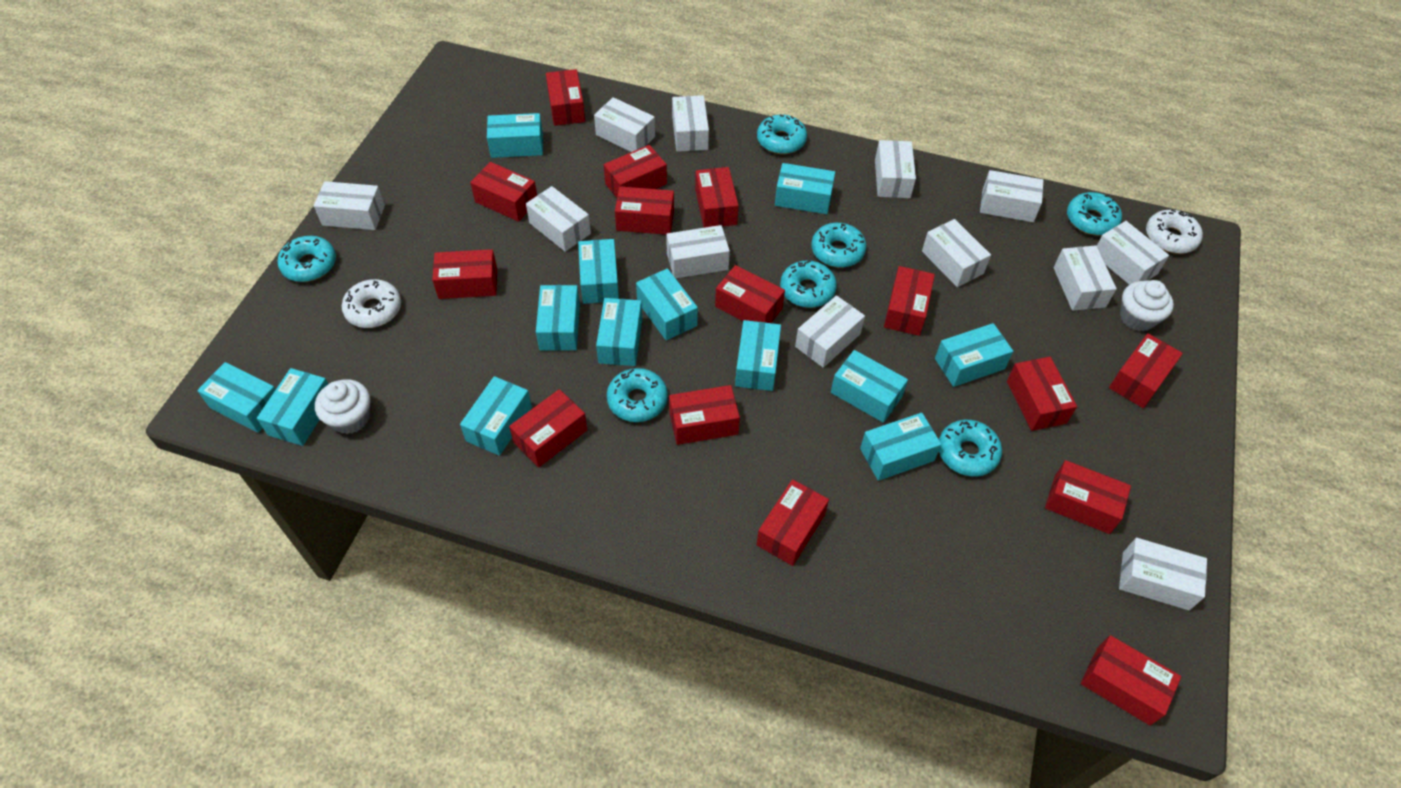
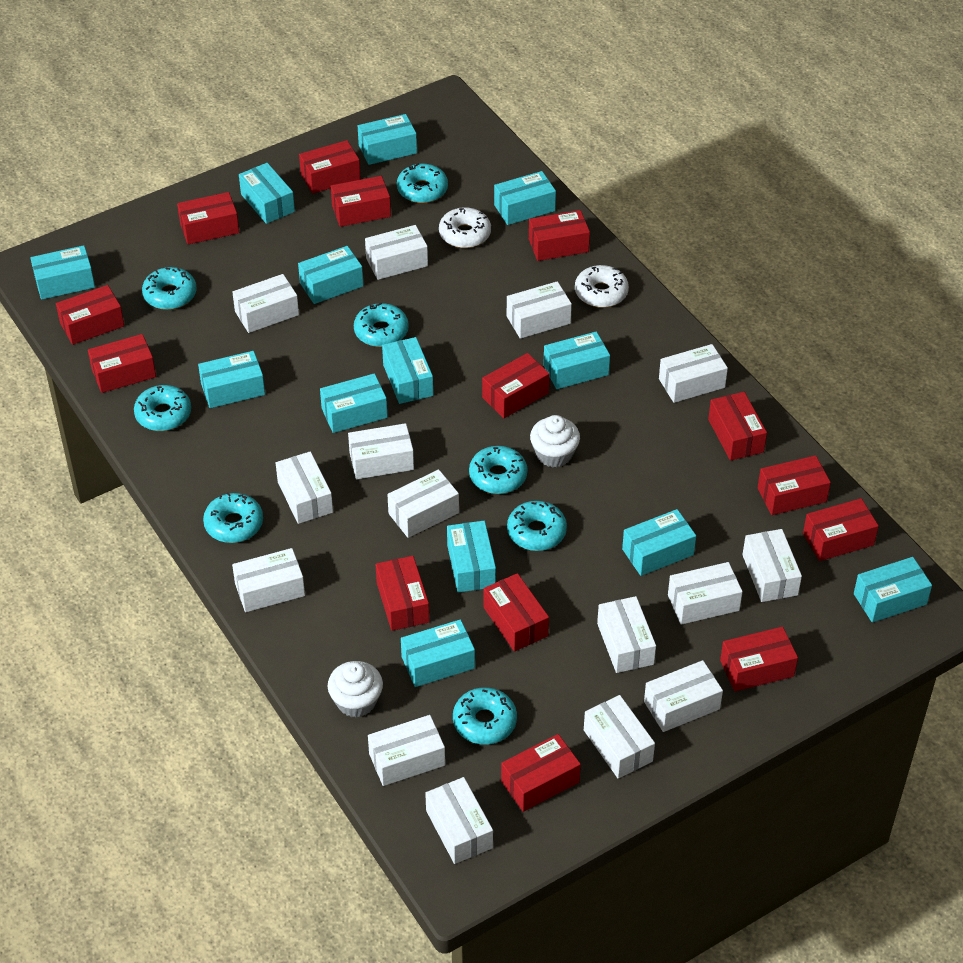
red box: 15 -> 14
turquoise donut: 7 -> 8
white box: 12 -> 15

